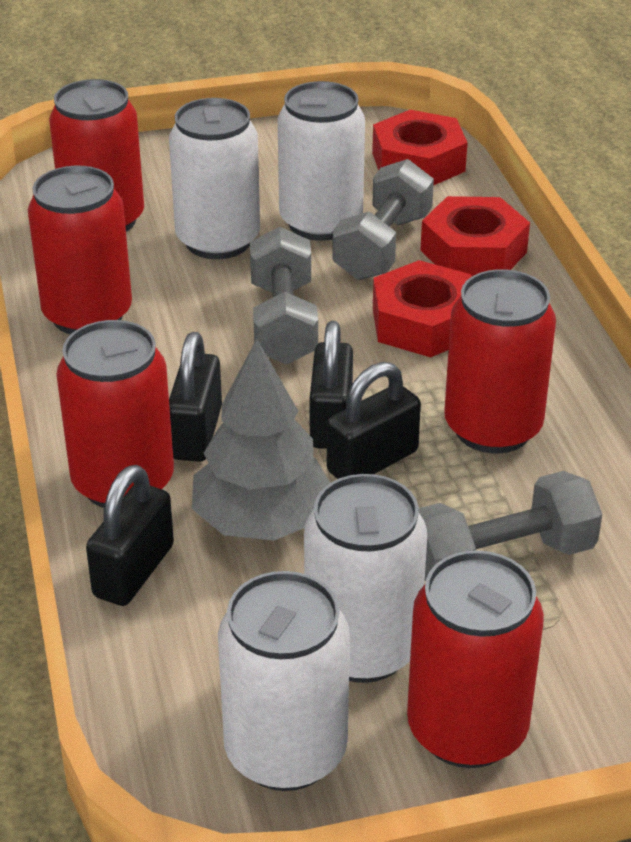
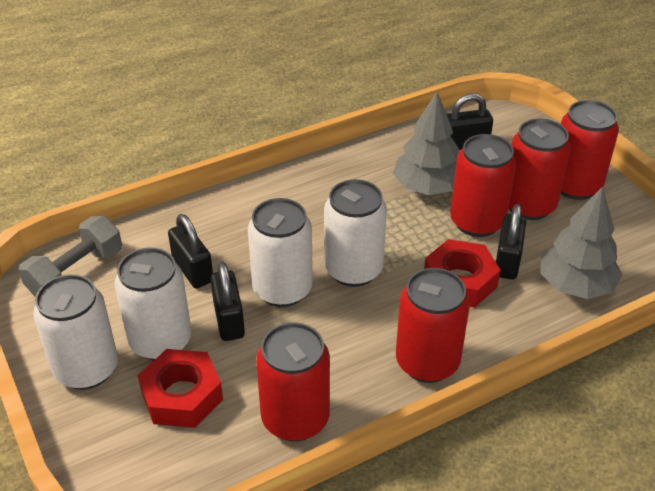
grey dumbbell: 3 -> 1
grey tree: 1 -> 2
red nut: 3 -> 2

